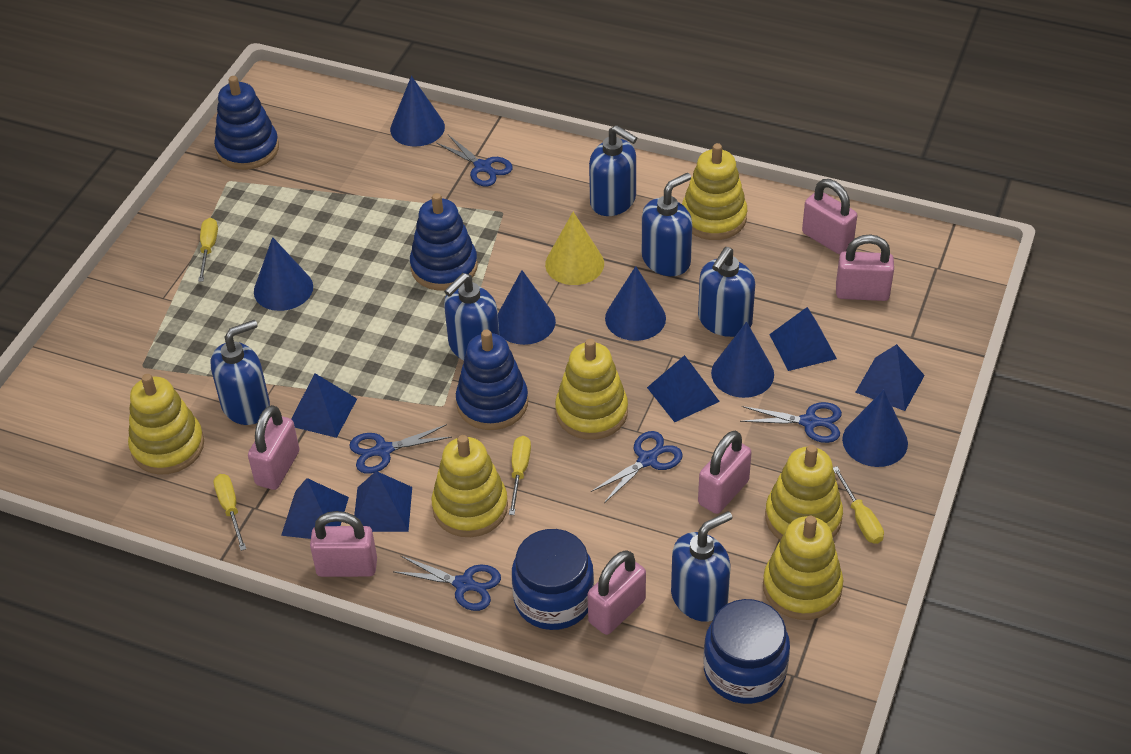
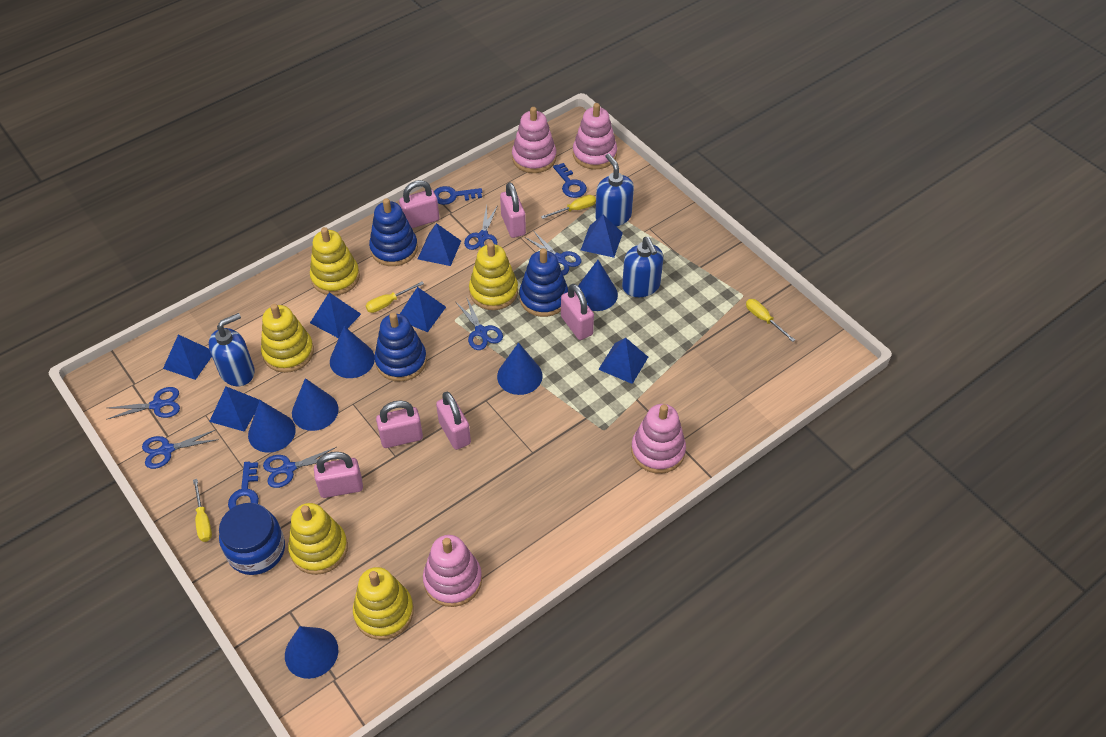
blue jar: 2 -> 1
blue key: 0 -> 3
blue pyramid: 6 -> 7
blue scissors: 5 -> 6
blue soap dispenser: 6 -> 3
pink stacking toy: 0 -> 4
yellow cone: 1 -> 0
yellow stacking toy: 6 -> 5

